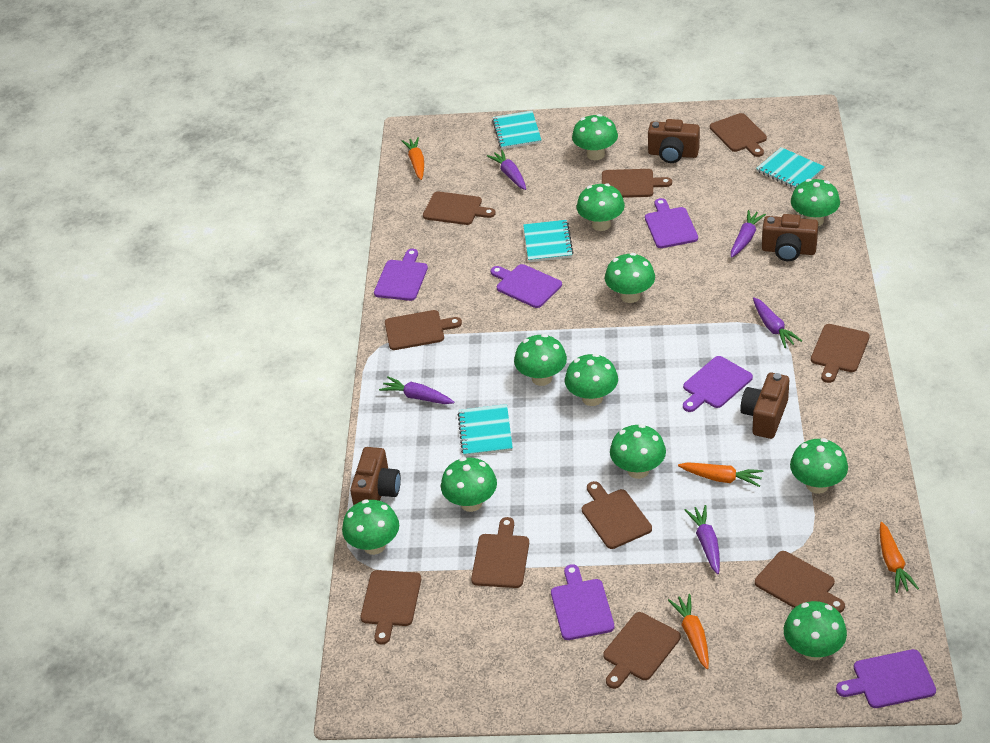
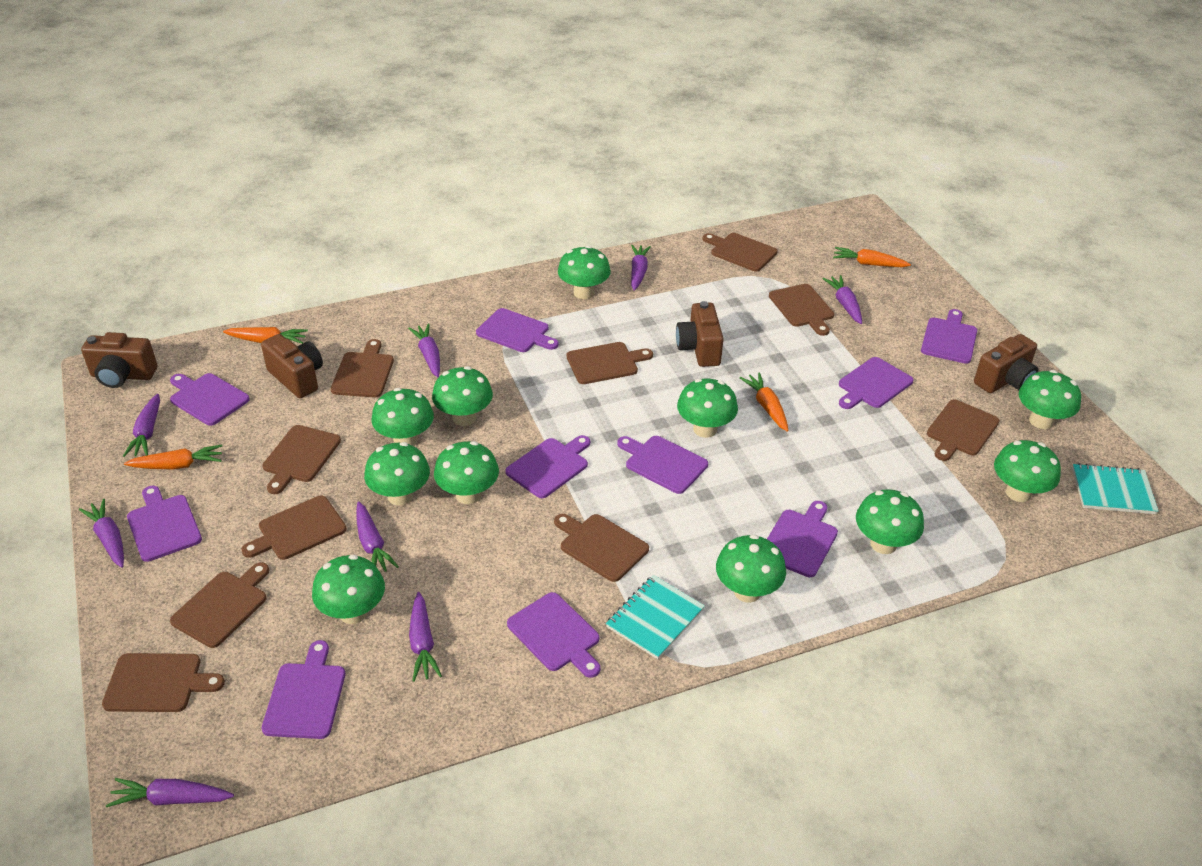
purple carrot: 5 -> 8
purple cutting board: 6 -> 10
turquoise notebook: 4 -> 2

